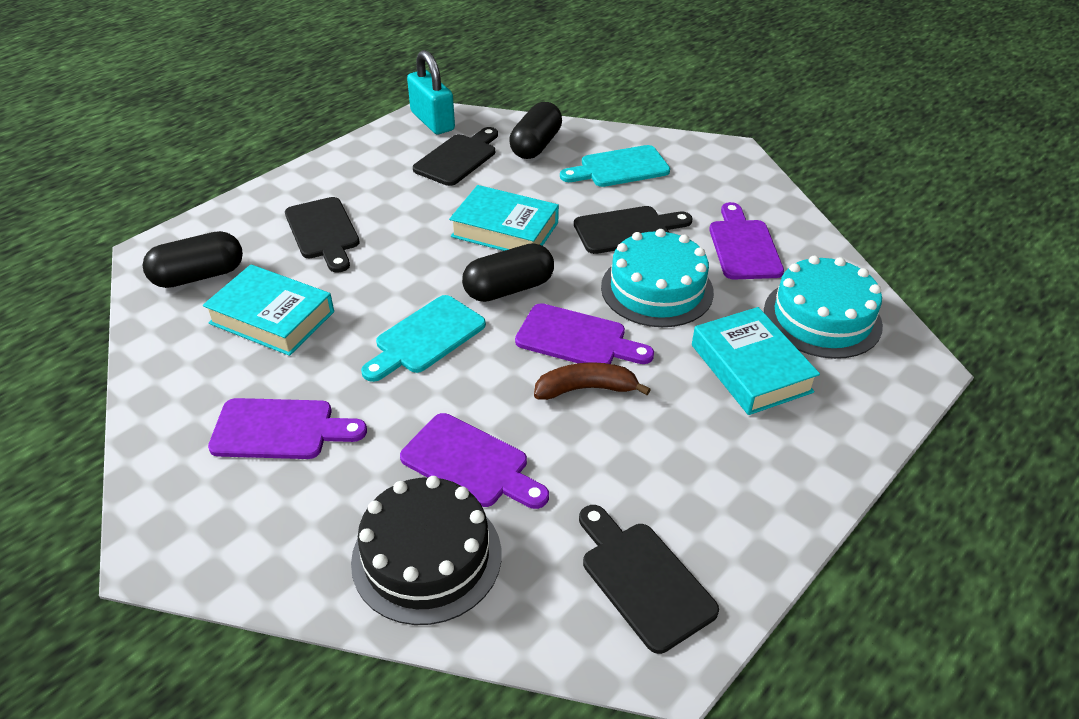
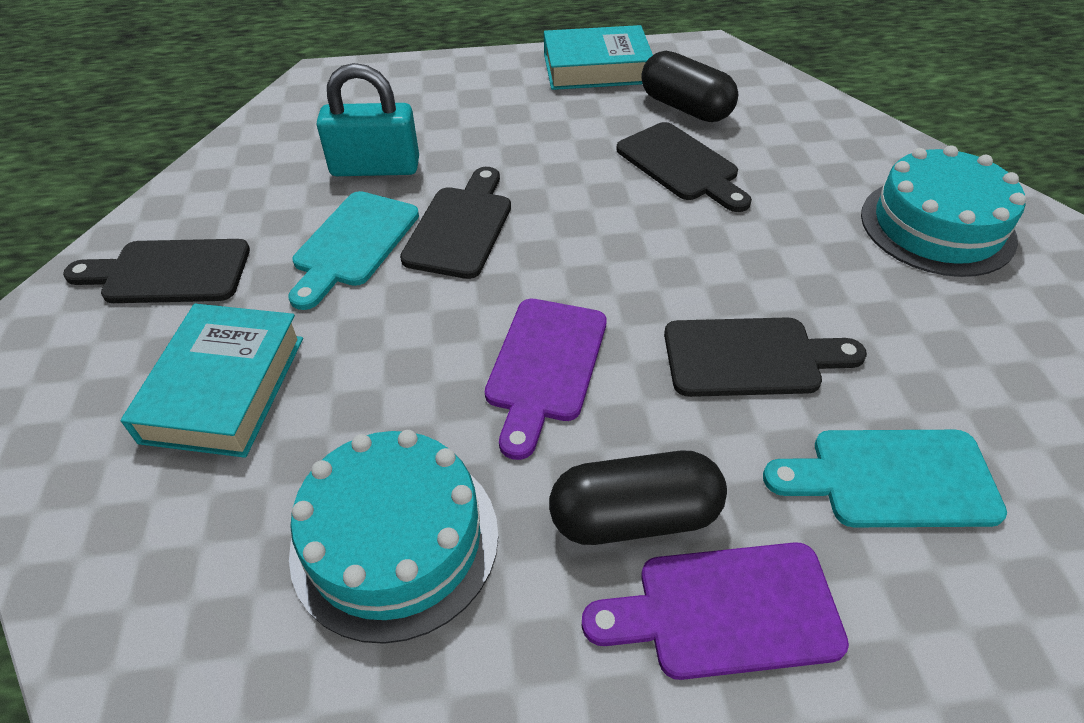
black cake: 1 -> 0
black capsule: 3 -> 2
brown banana: 1 -> 0
purple cutting board: 4 -> 2
turquoise book: 3 -> 2

